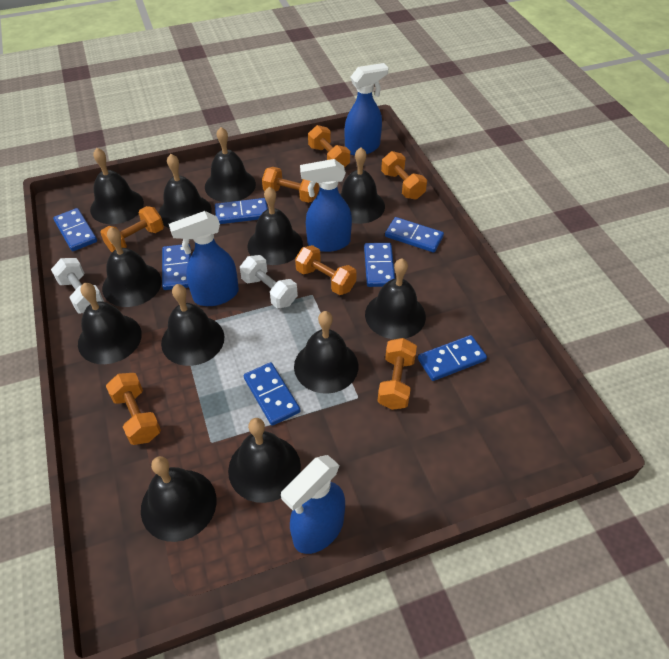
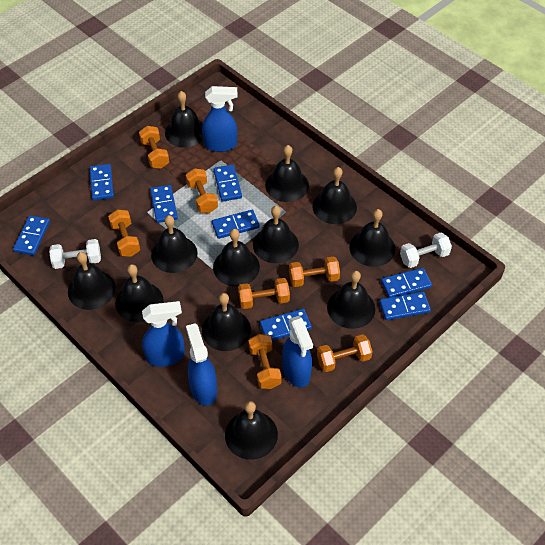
blue domino: 7 -> 8

